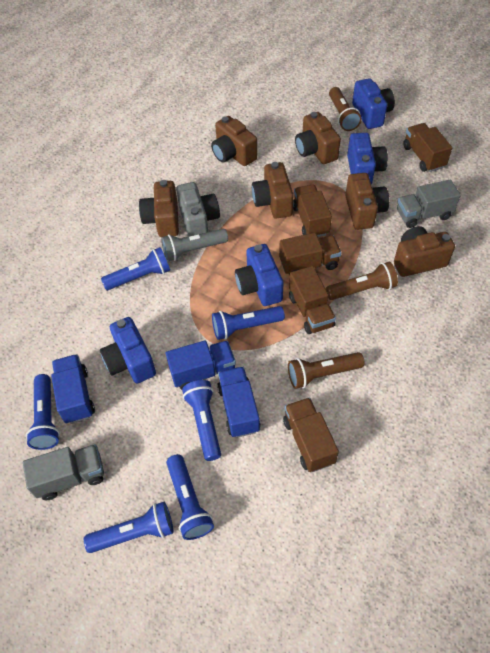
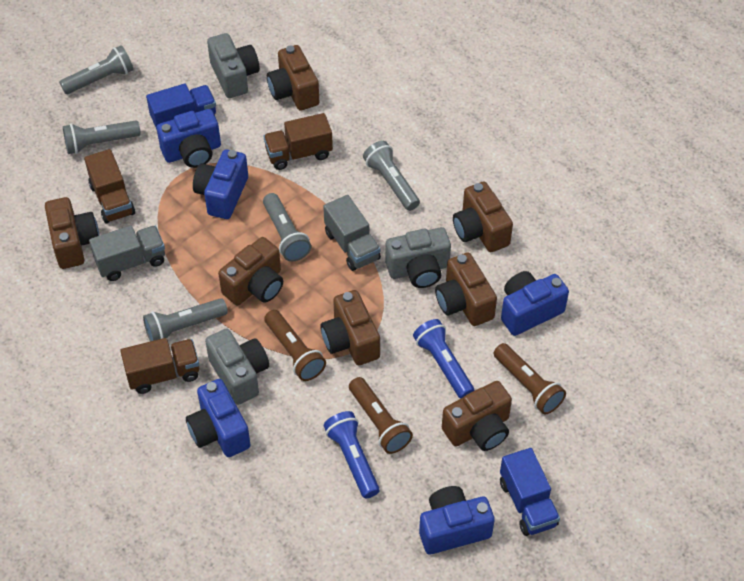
blue camera: 4 -> 5
blue flashlight: 6 -> 2
blue truck: 3 -> 2
brown camera: 6 -> 7
brown truck: 5 -> 3
grey camera: 1 -> 3
grey flashlight: 1 -> 5

